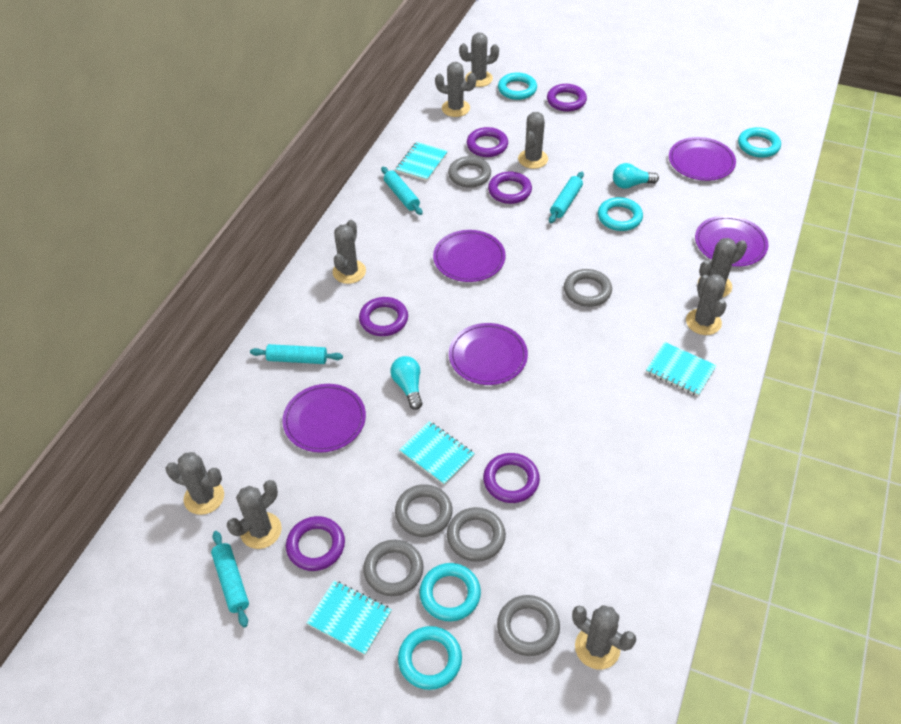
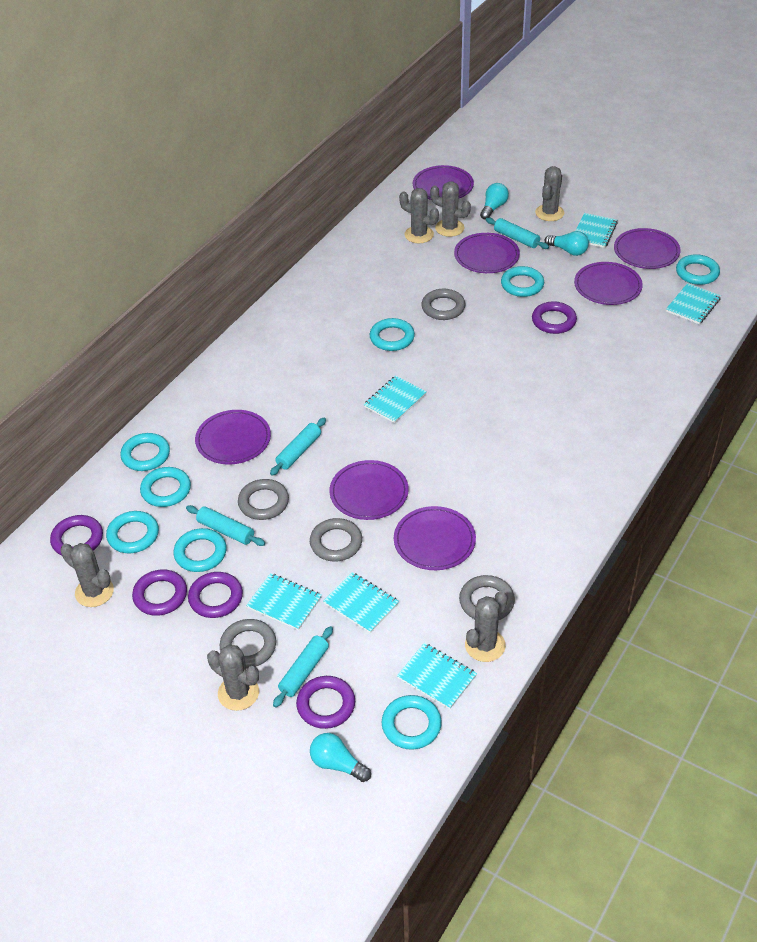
grey cactus: 9 -> 6
grey ring: 6 -> 5
purple plate: 5 -> 7
purple ring: 6 -> 5
turquoise light bulb: 2 -> 3
turquoise notebook: 4 -> 6
turquoise ring: 5 -> 8

